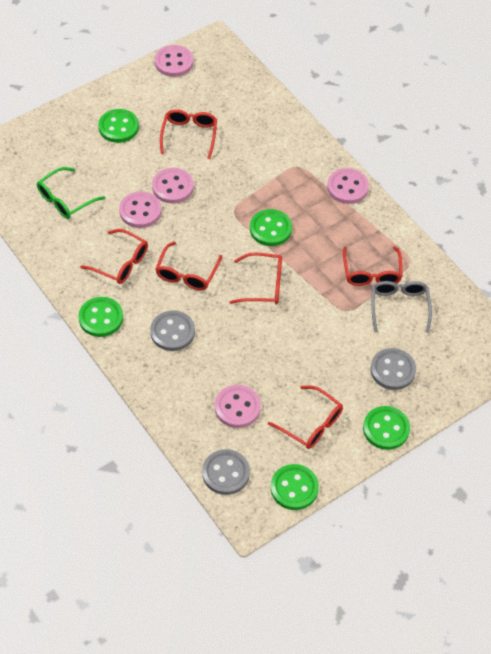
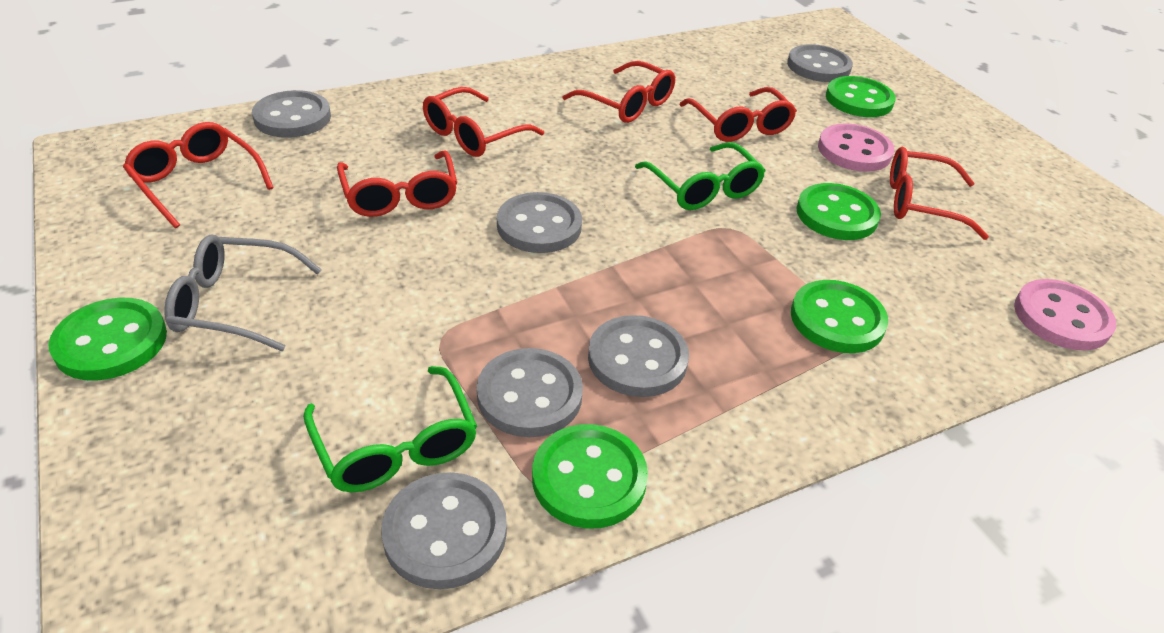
green glasses: 1 -> 2
grey button: 3 -> 6
pink button: 5 -> 2

